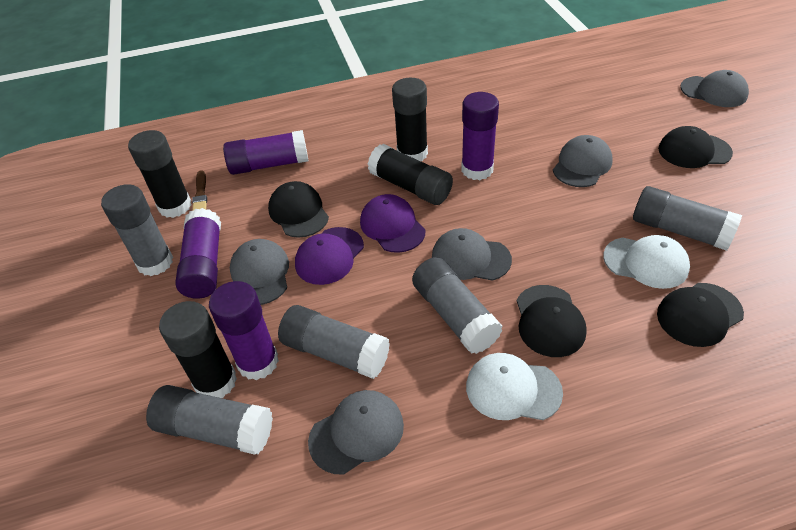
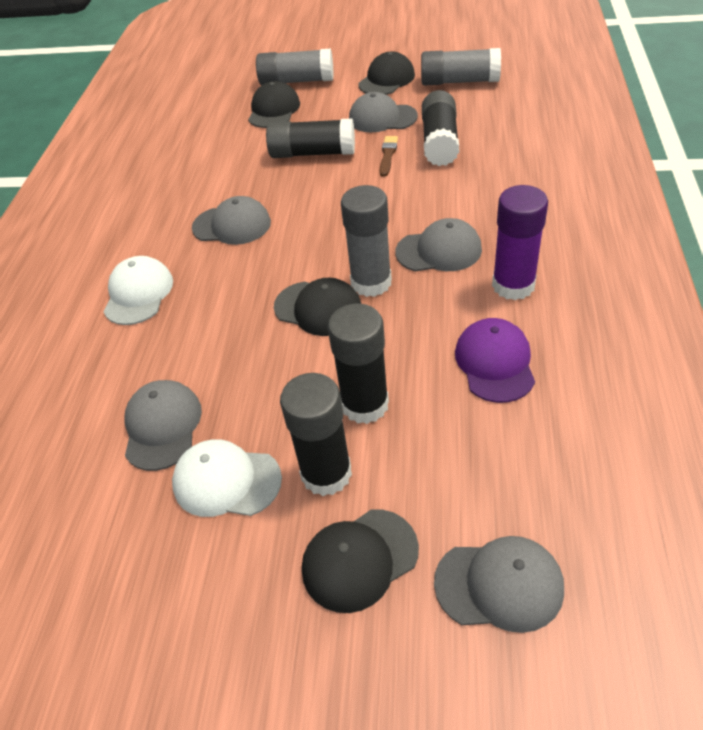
grey glue stick: 5 -> 3
purple cap: 2 -> 1
purple glue stick: 4 -> 1

